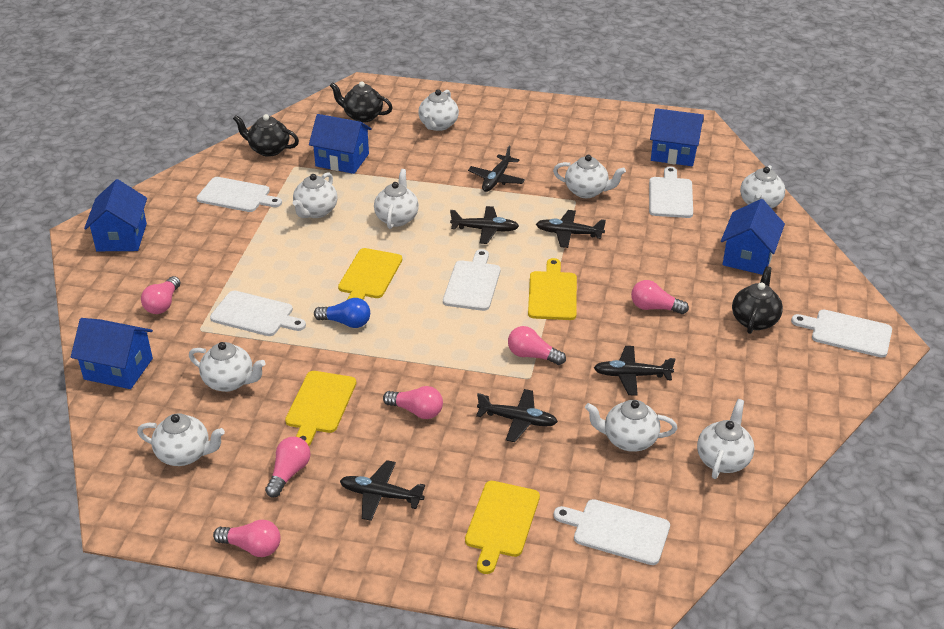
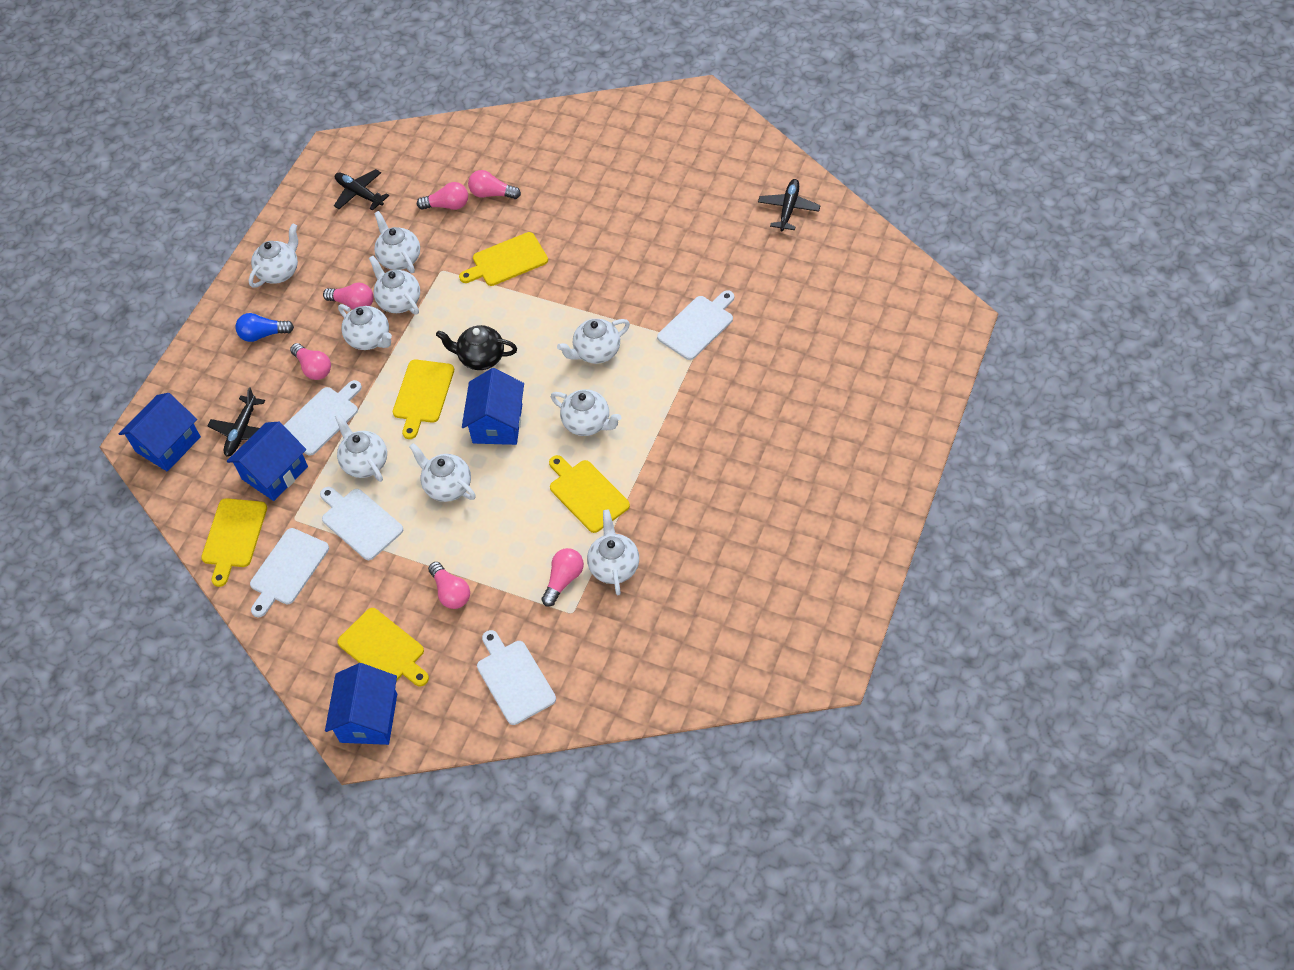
black plane: 6 -> 3
black teapot: 3 -> 1
blue house: 5 -> 4
white cutting board: 6 -> 5
yellow cutting board: 4 -> 5

